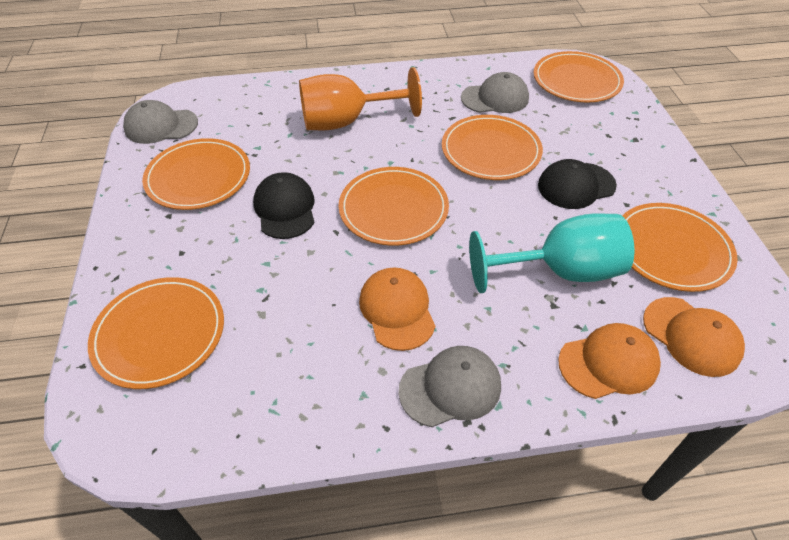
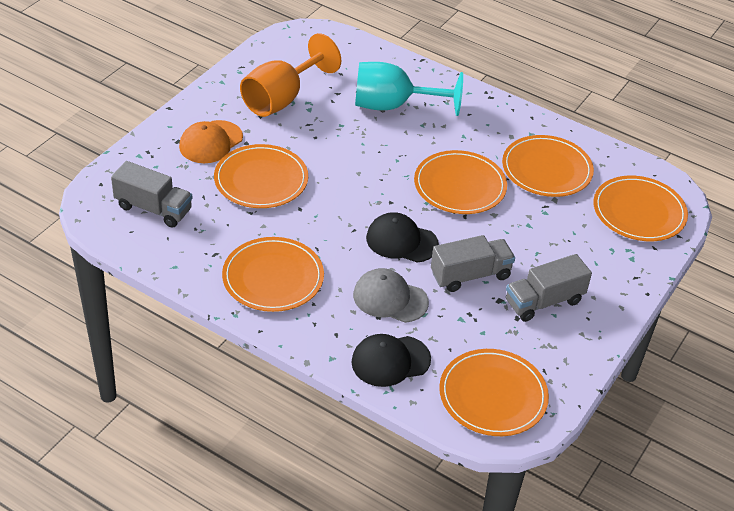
grey cap: 3 -> 1
grey truck: 0 -> 3
orange cap: 3 -> 1

